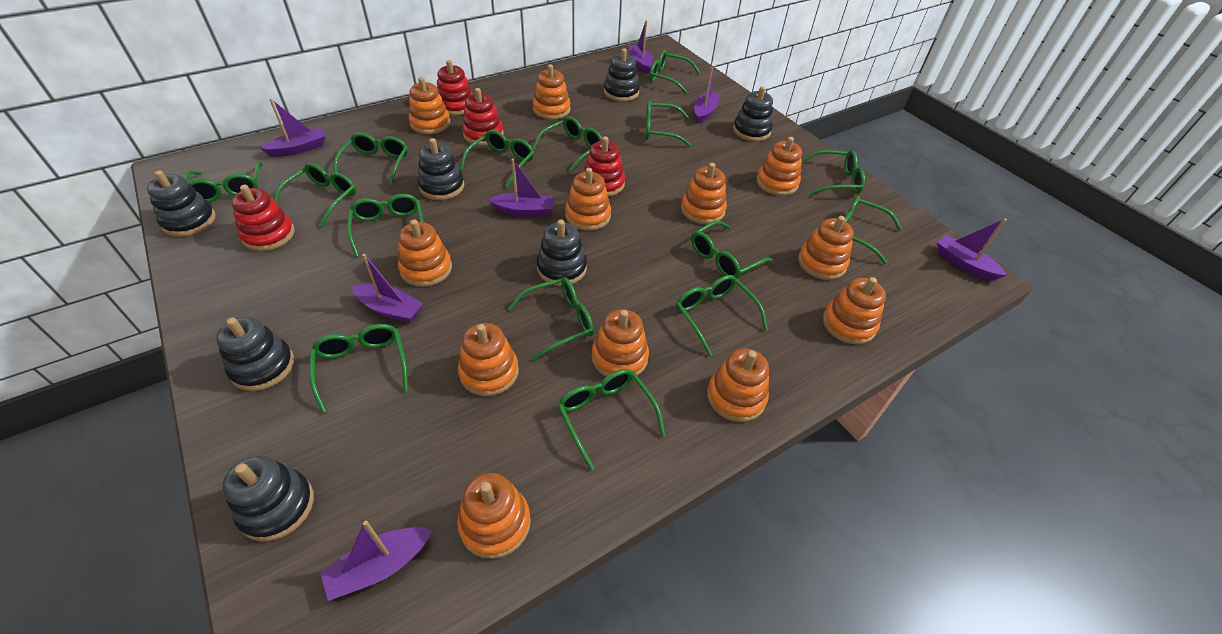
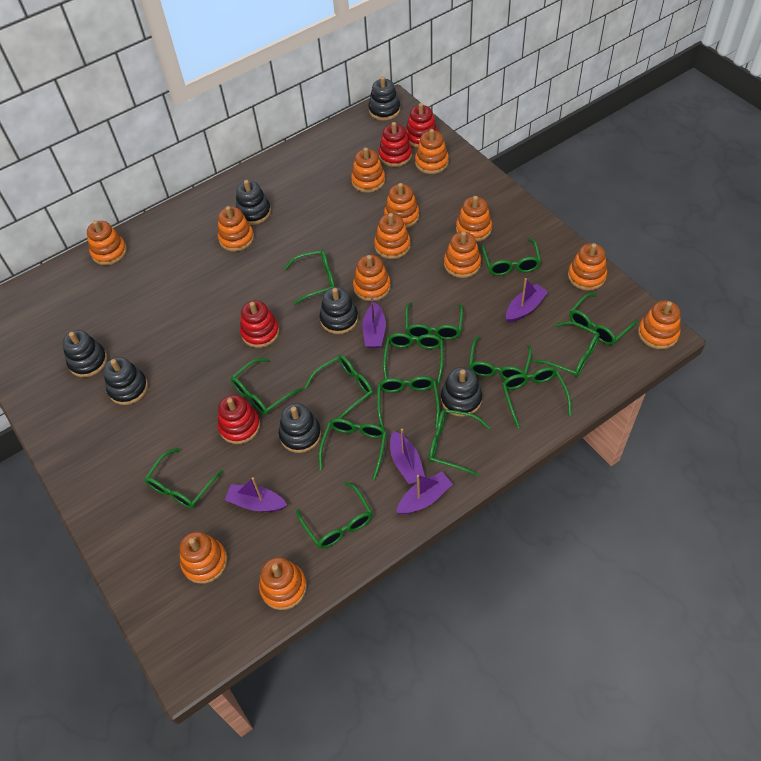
orange stacking toy: 12 -> 13
purple boat: 7 -> 5

